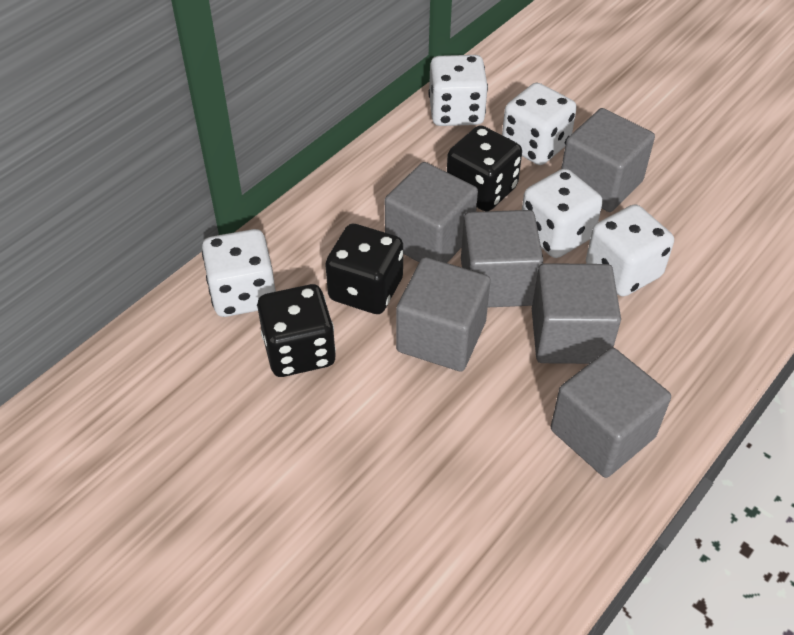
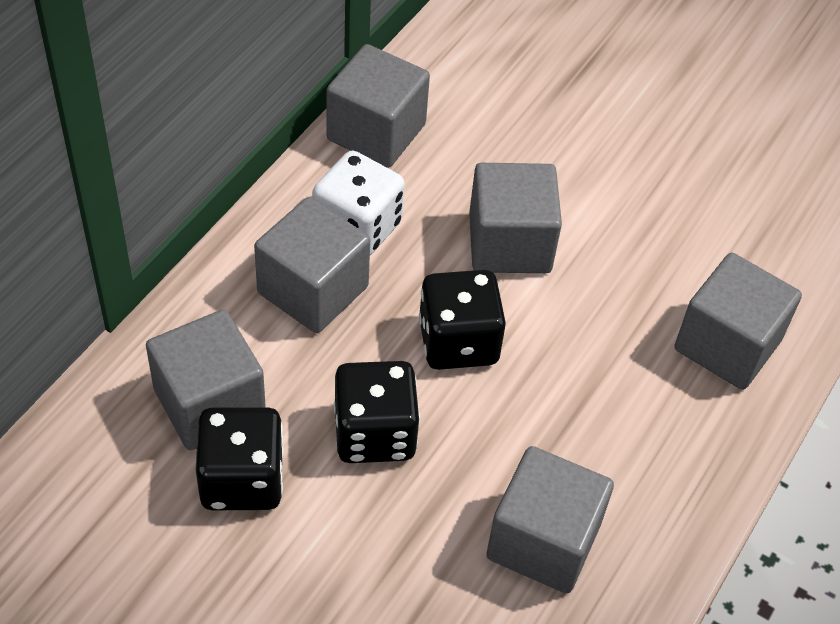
white dice: 5 -> 1

